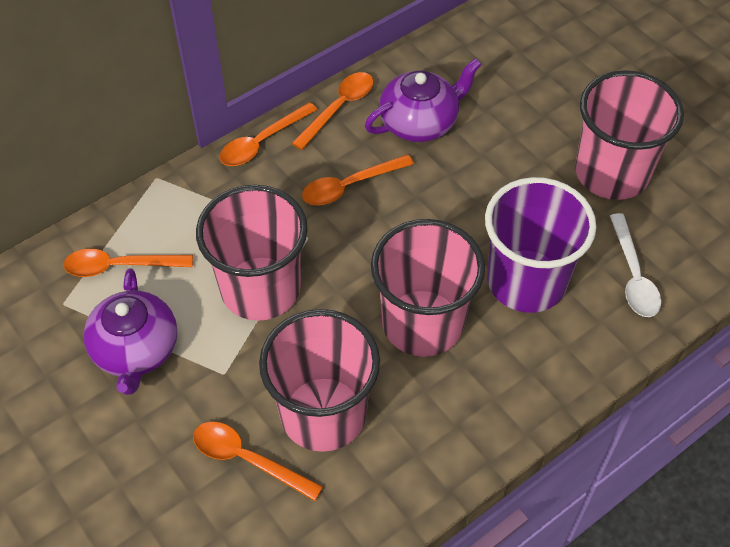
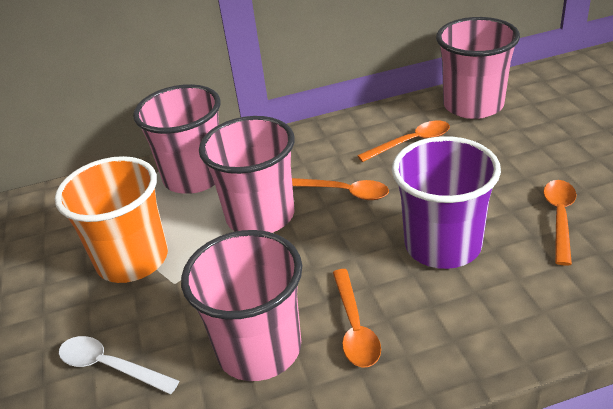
orange cup: 0 -> 1
orange spoon: 5 -> 4
purple teapot: 2 -> 0

